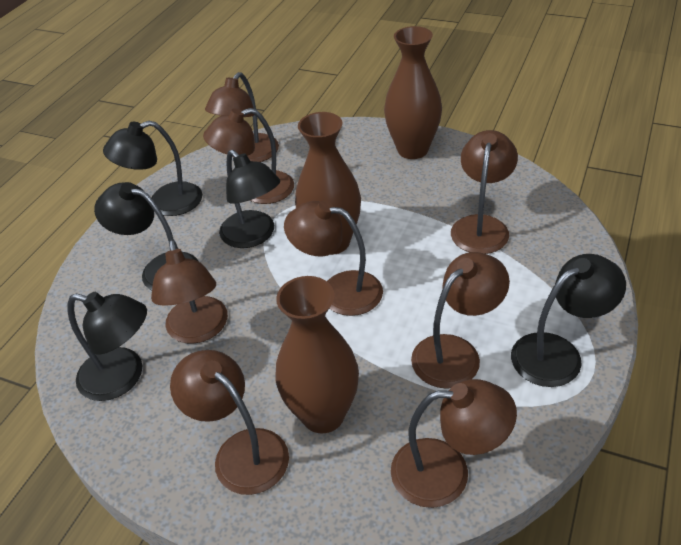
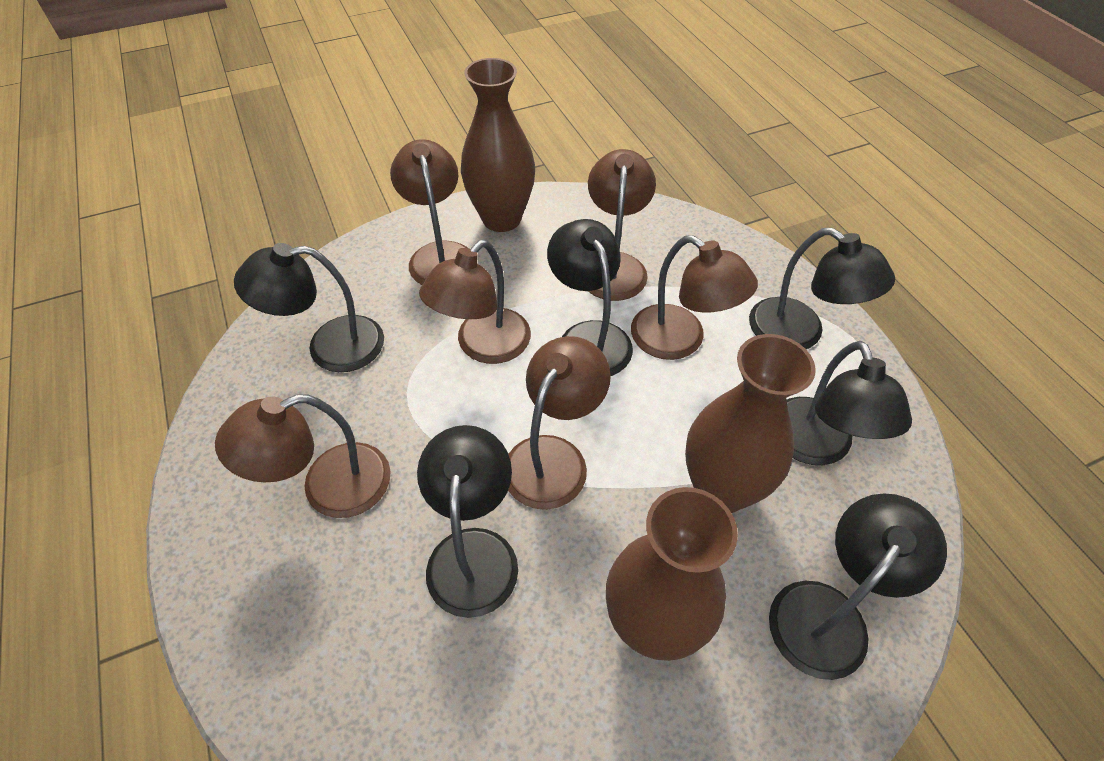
black lamp: 5 -> 6
brown lamp: 8 -> 6

